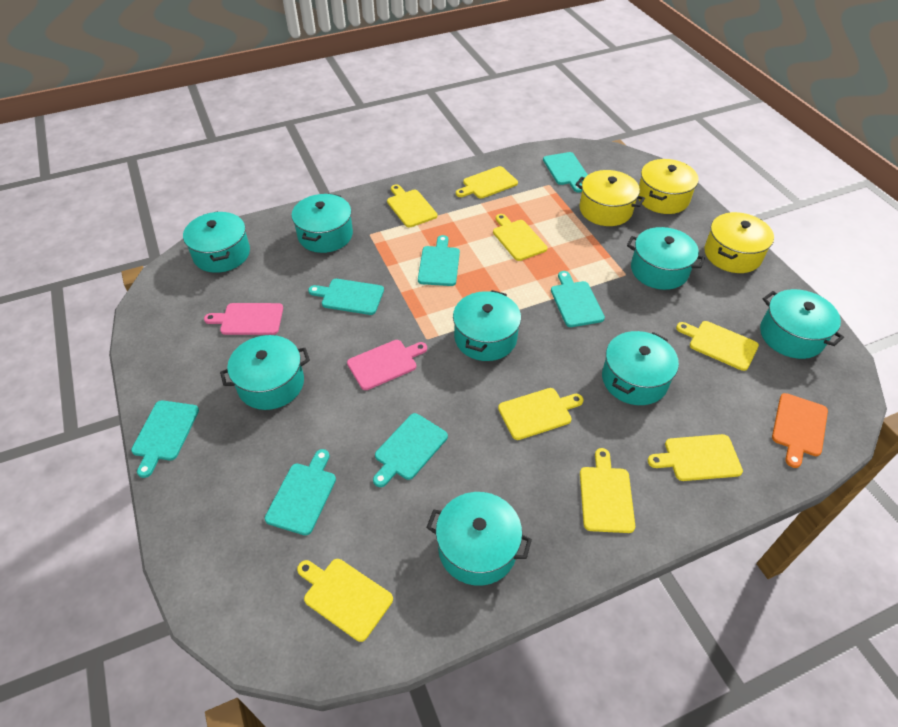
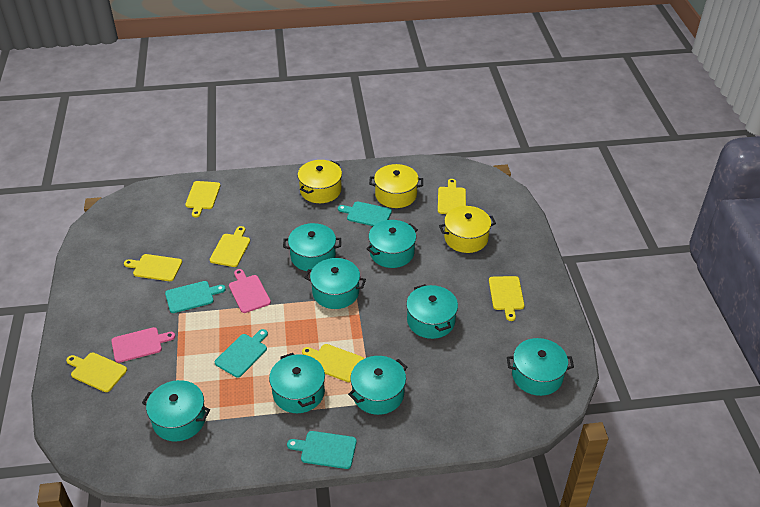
orange cutting board: 1 -> 0
turquoise cutting board: 7 -> 4
yellow cutting board: 8 -> 7

